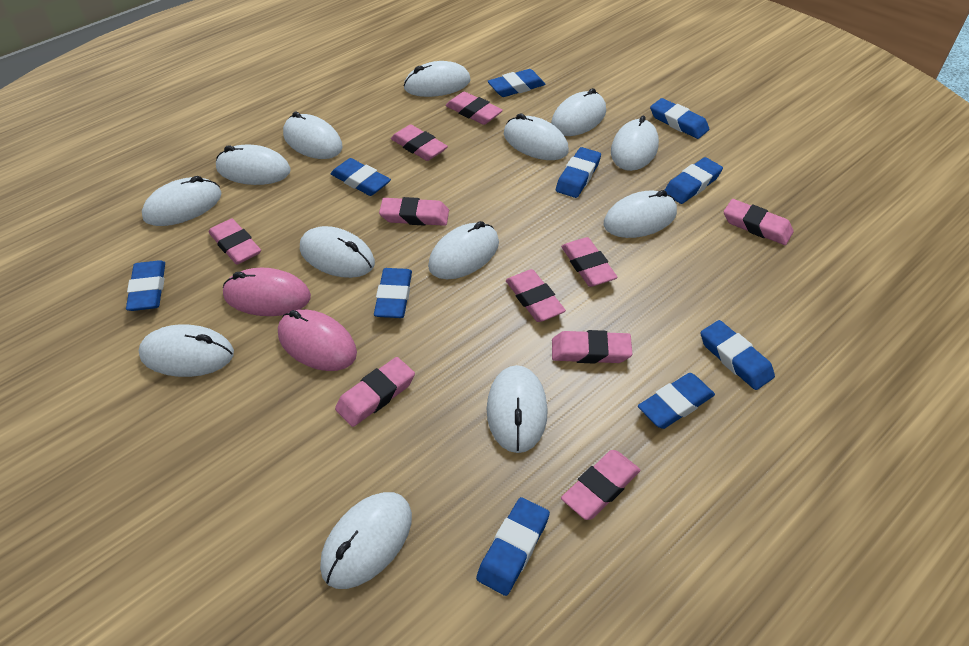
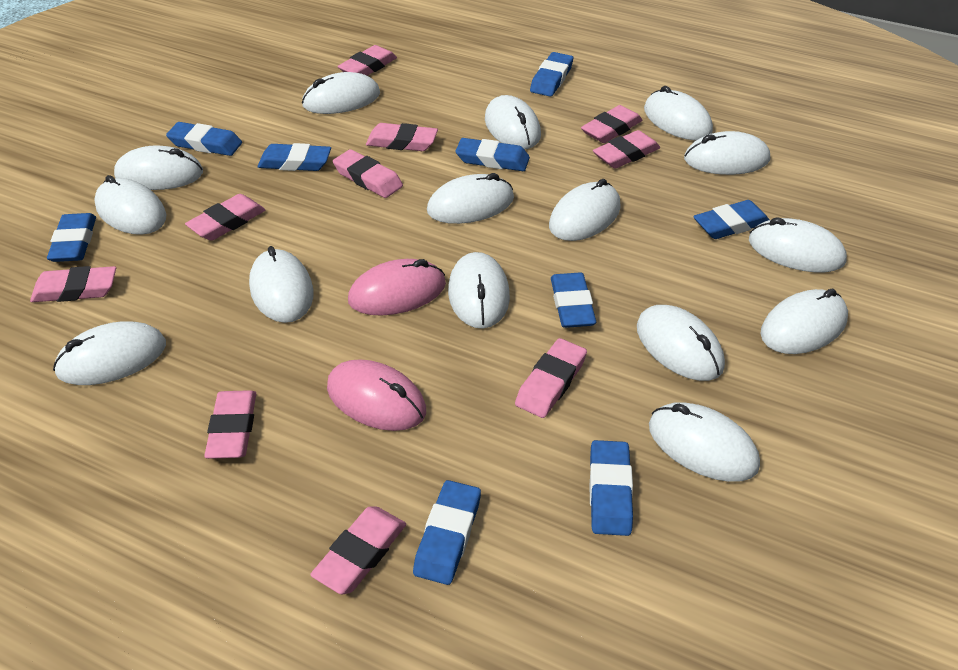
blue eraser: 10 -> 9
white mouse: 13 -> 15

